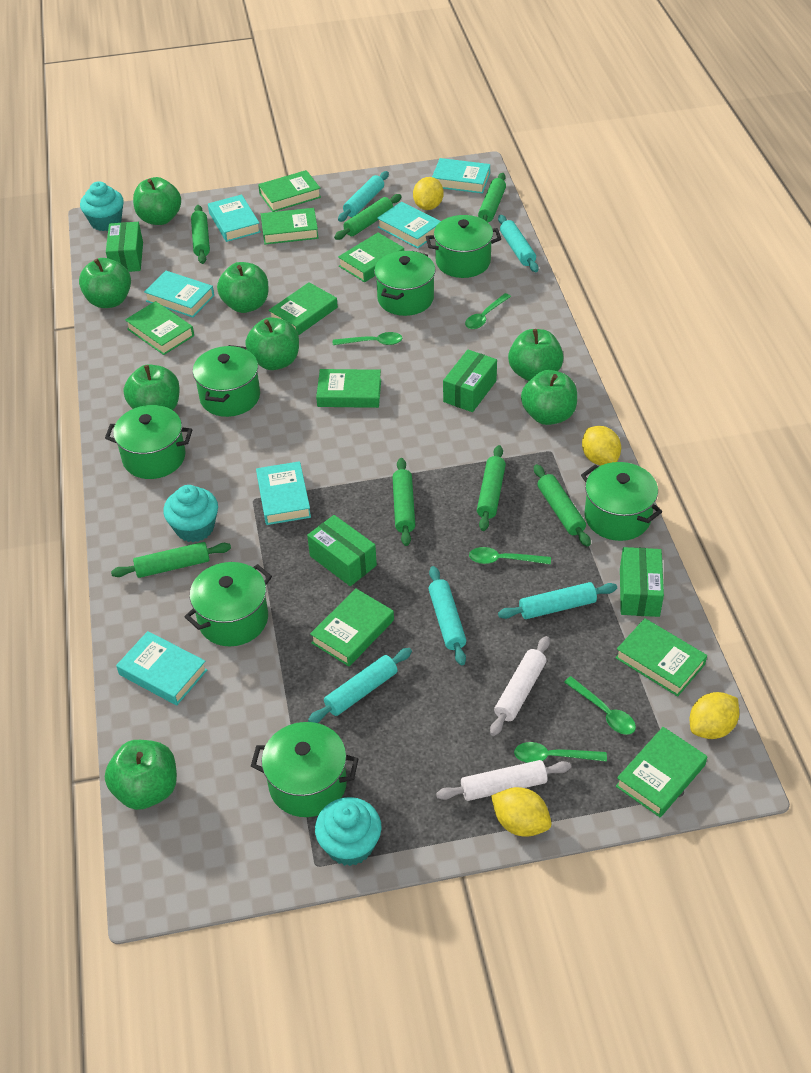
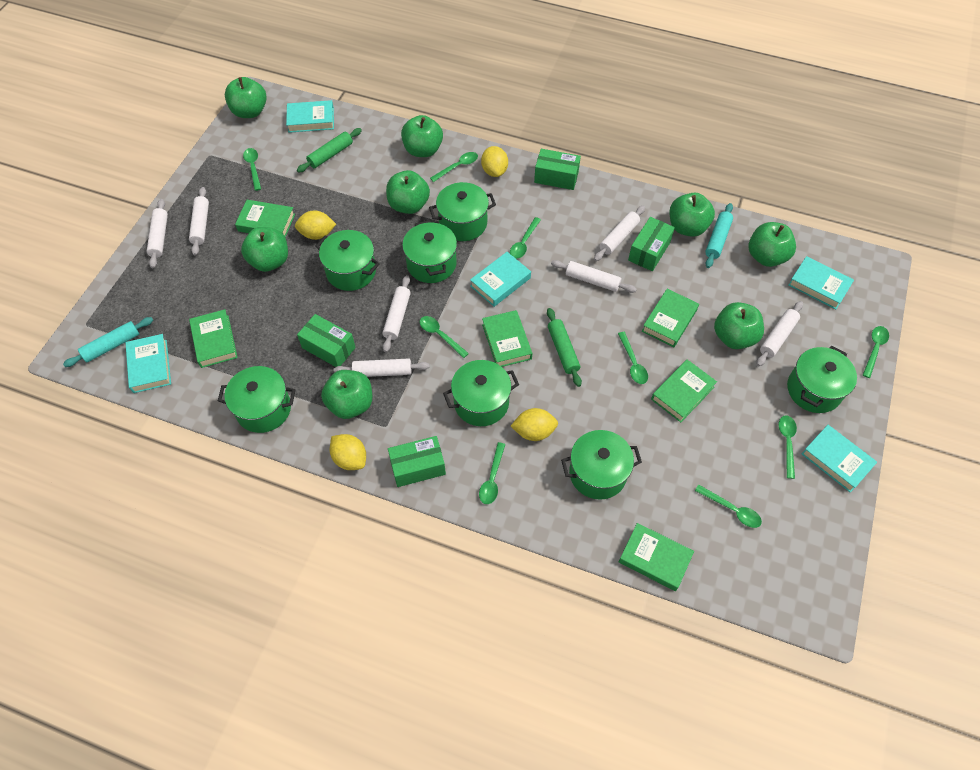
green book: 9 -> 6
green rolling pin: 7 -> 2
green spoon: 5 -> 9
turquoise book: 6 -> 5
turquoise cupcake: 3 -> 0
turquoise rolling pin: 5 -> 2
white rolling pin: 2 -> 7

